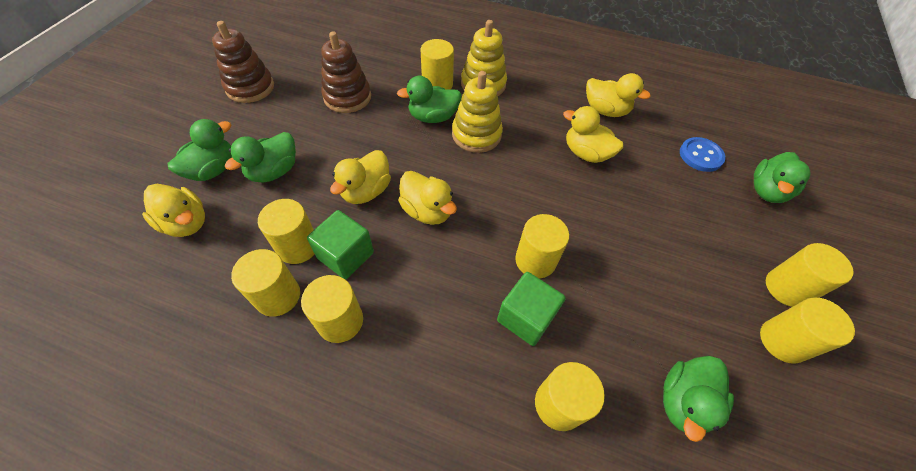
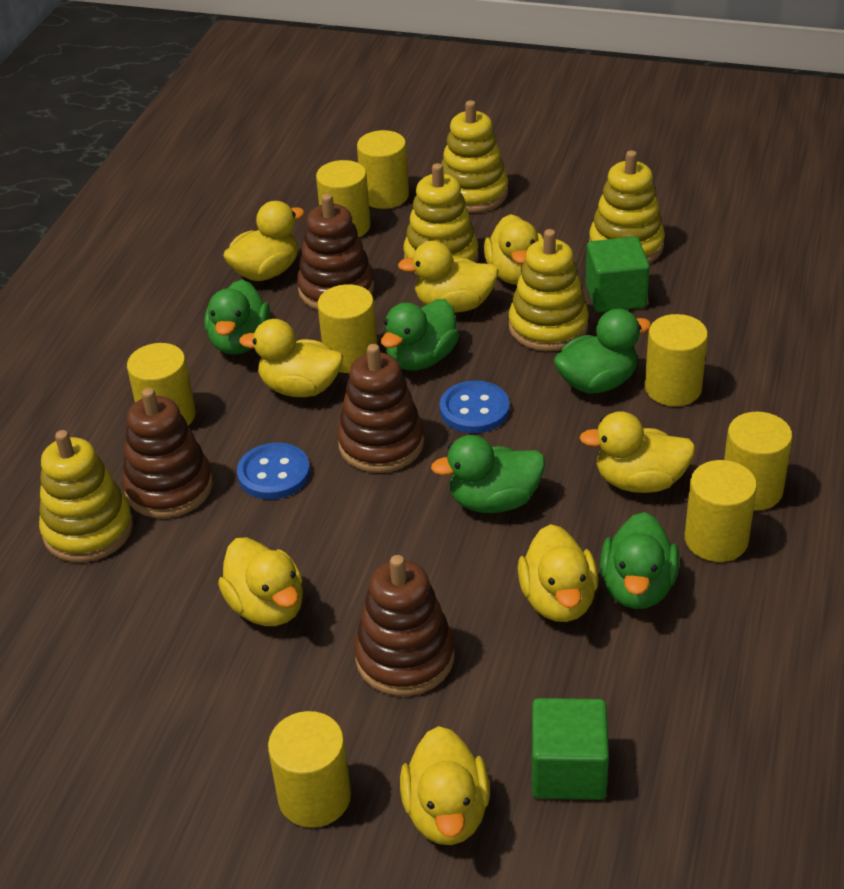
blue button: 1 -> 2
brown stacking toy: 2 -> 4
yellow duck: 5 -> 8
yellow stacking toy: 2 -> 5

